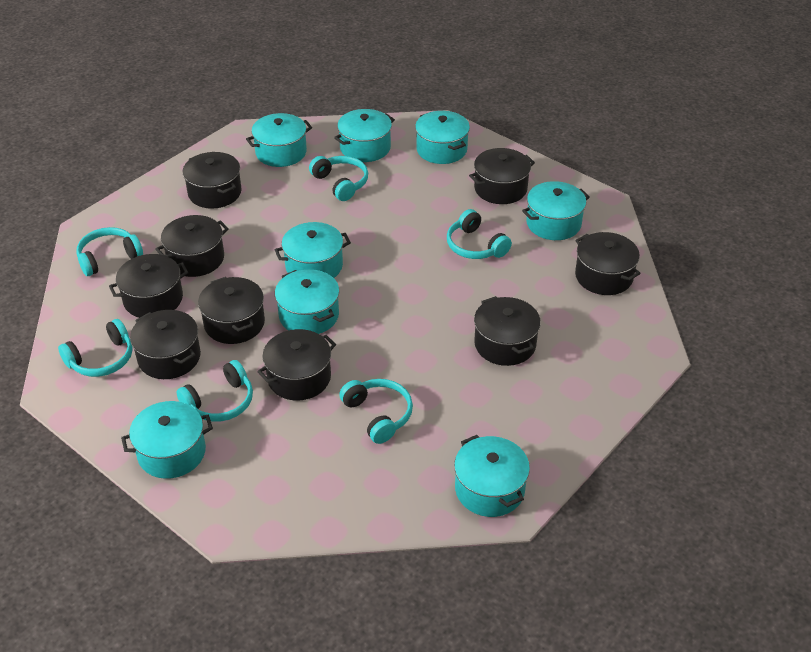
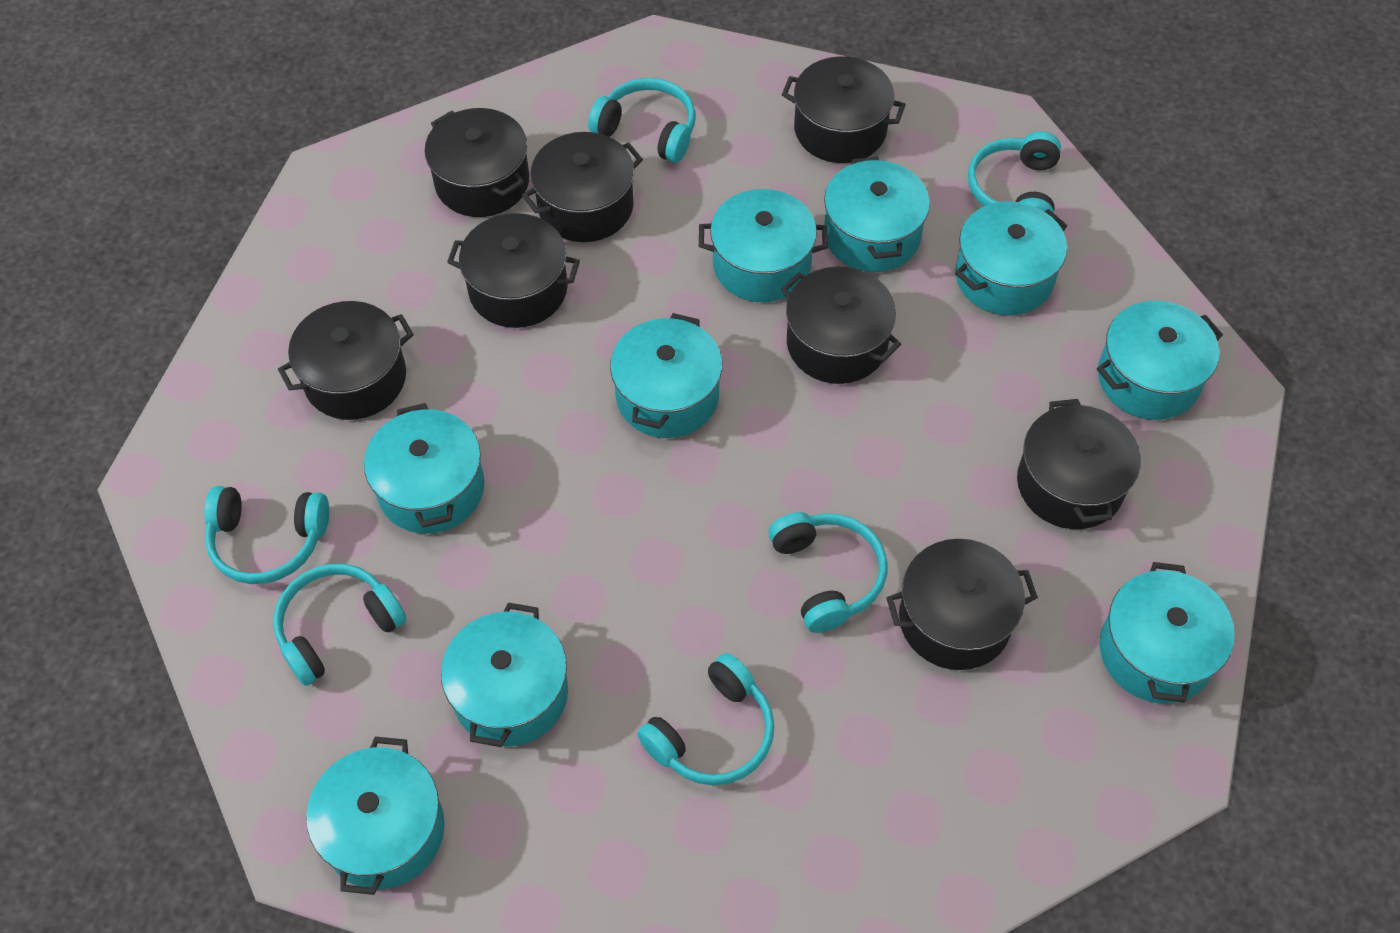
black pot: 9 -> 8
turquoise pot: 8 -> 9

